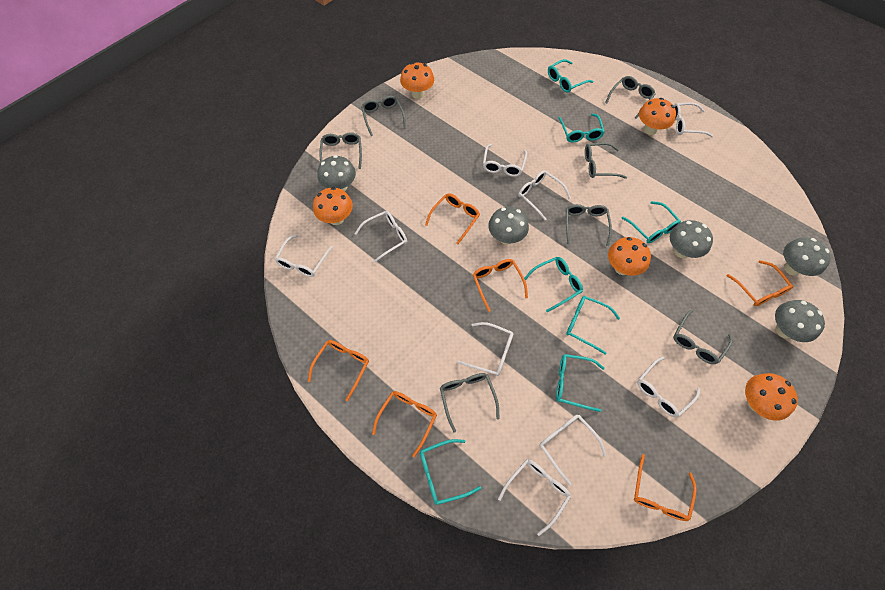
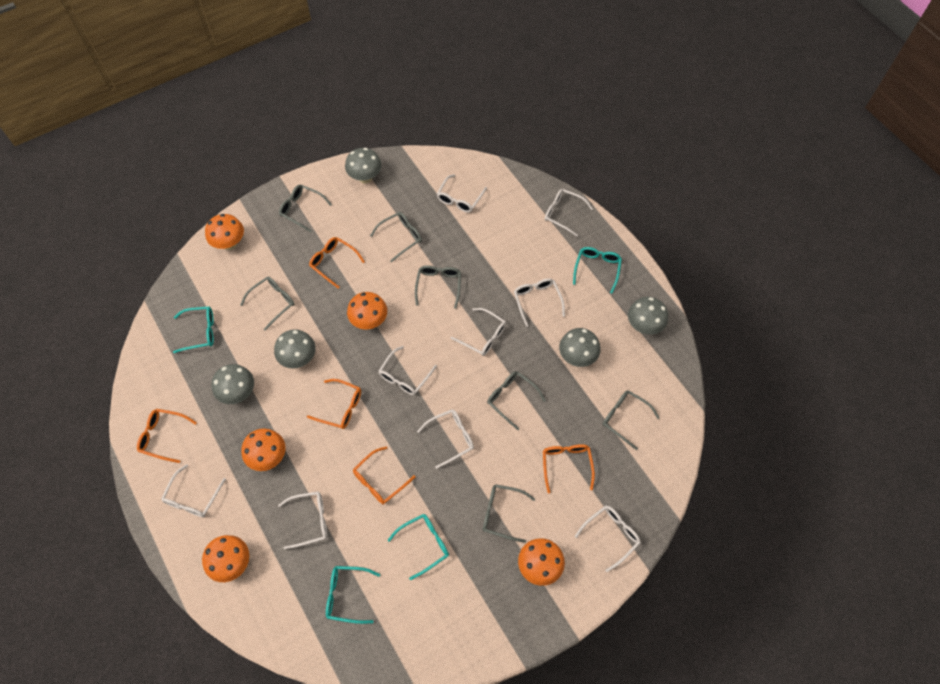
orange glasses: 6 -> 5
turquoise glasses: 7 -> 4

